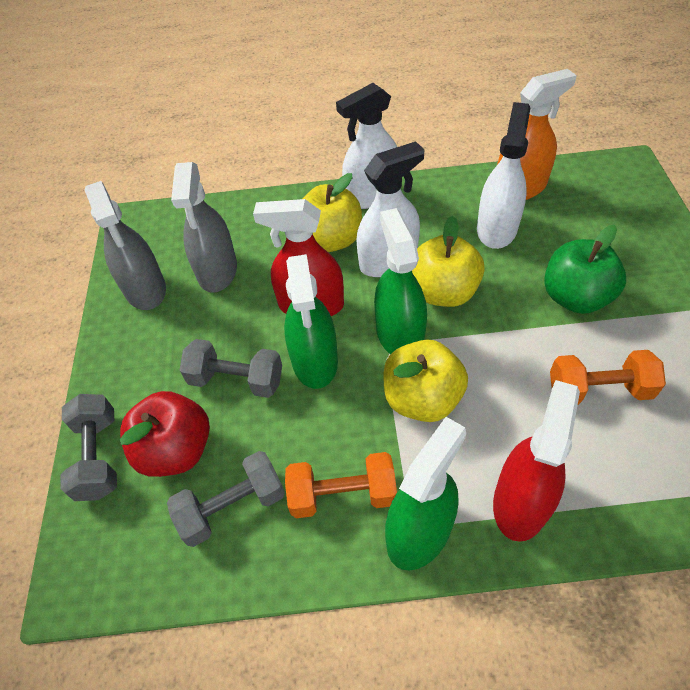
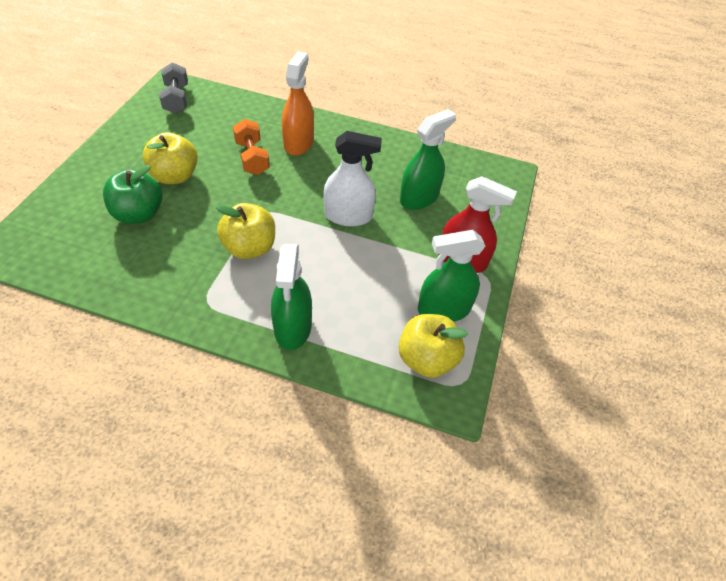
grey dumbbell: 3 -> 1
grey spray bottle: 2 -> 0
orange dumbbell: 2 -> 1
red apple: 1 -> 0
red spray bottle: 2 -> 1
white spray bottle: 3 -> 1

